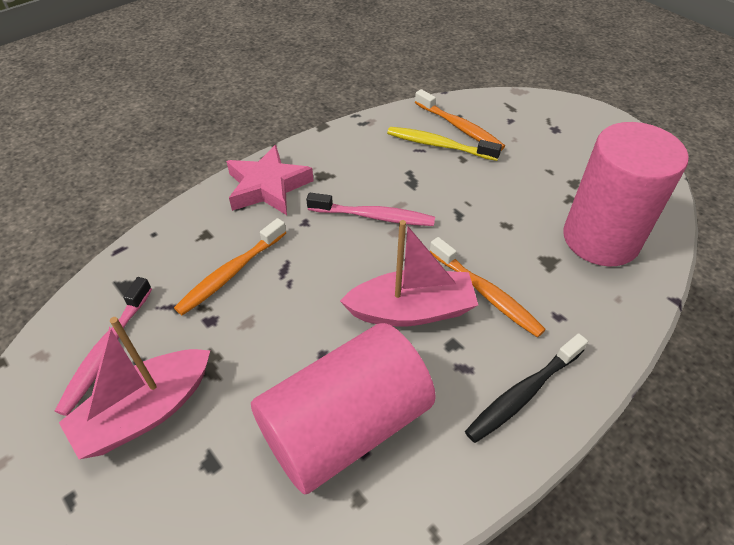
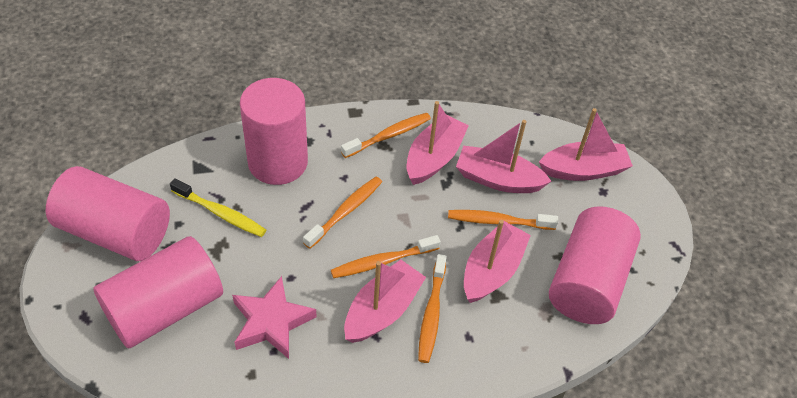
black toothbrush: 1 -> 0
orange toothbrush: 3 -> 5
pink boat: 2 -> 5
pink cylinder: 2 -> 4
pink toothbrush: 2 -> 0

